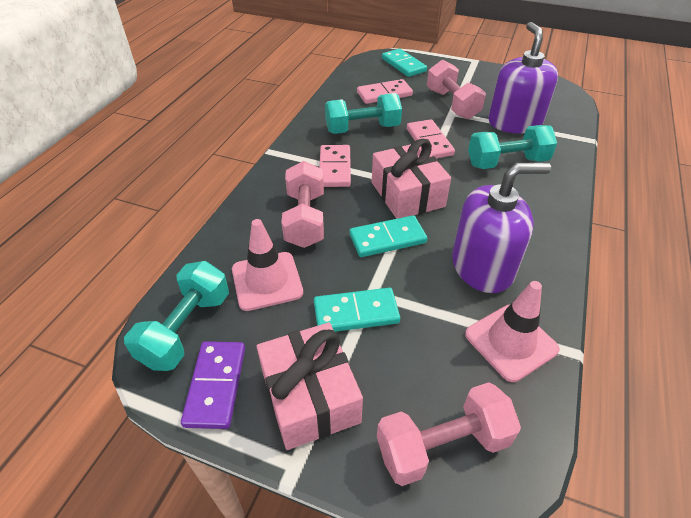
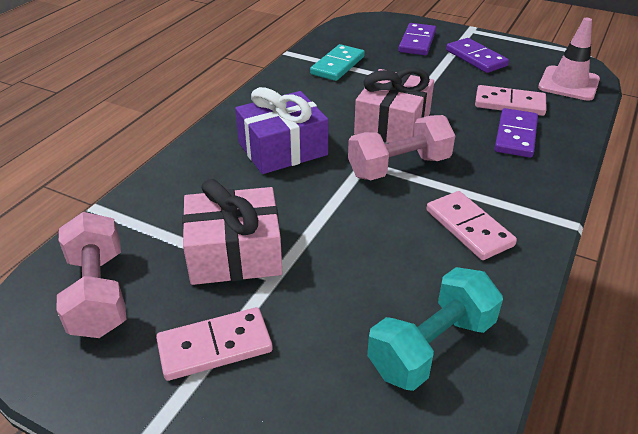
pink dumbbell: 3 -> 2
pink traffic cone: 2 -> 1
purple domino: 1 -> 3
purple gift: 0 -> 1
purple soap dispenser: 2 -> 0
turquoise domino: 3 -> 1
turquoise dumbbell: 3 -> 1

